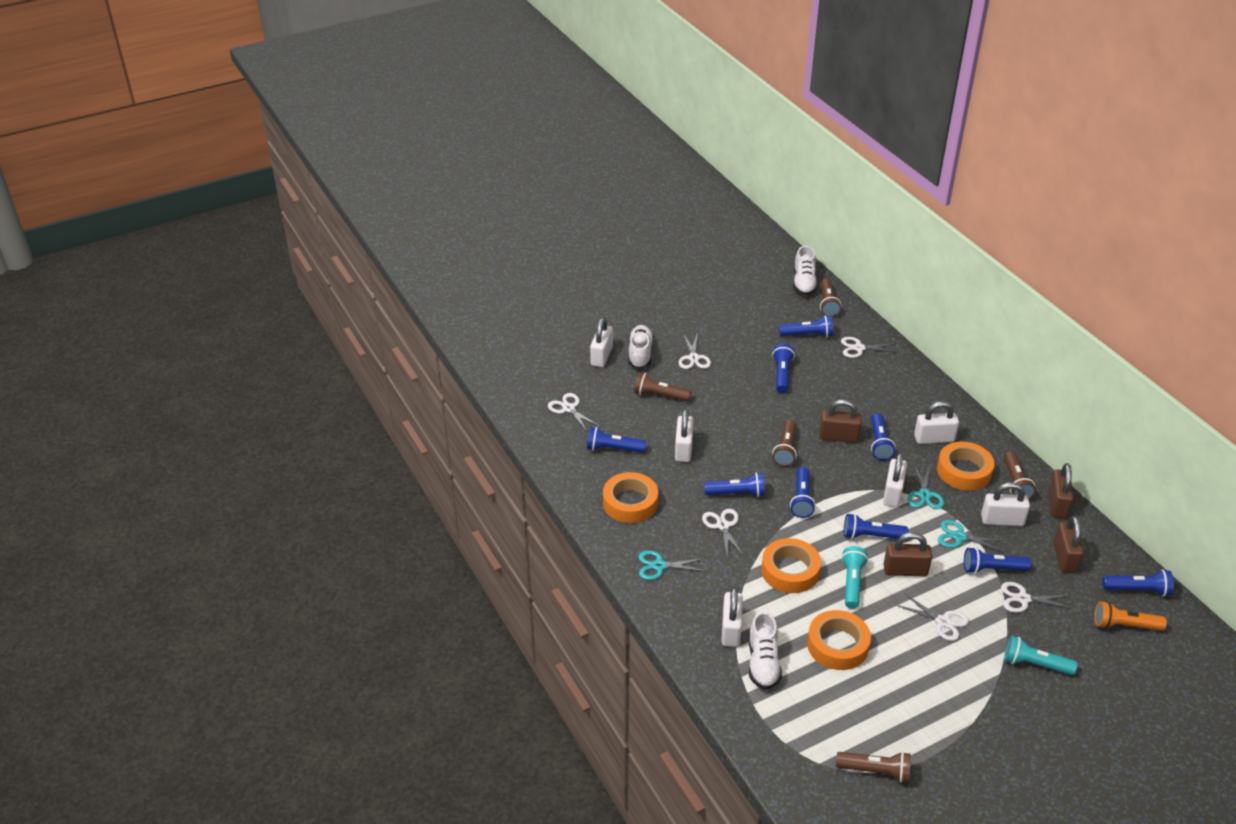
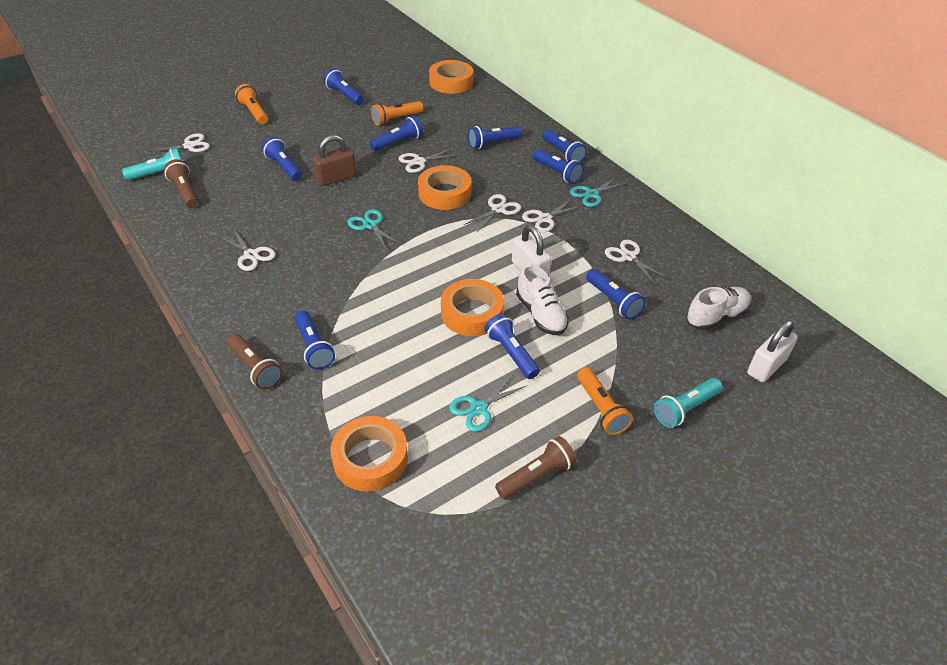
brown flashlight: 5 -> 3
brown padlock: 4 -> 1
orange flashlight: 1 -> 3
white padlock: 6 -> 2
white shoe: 3 -> 2

